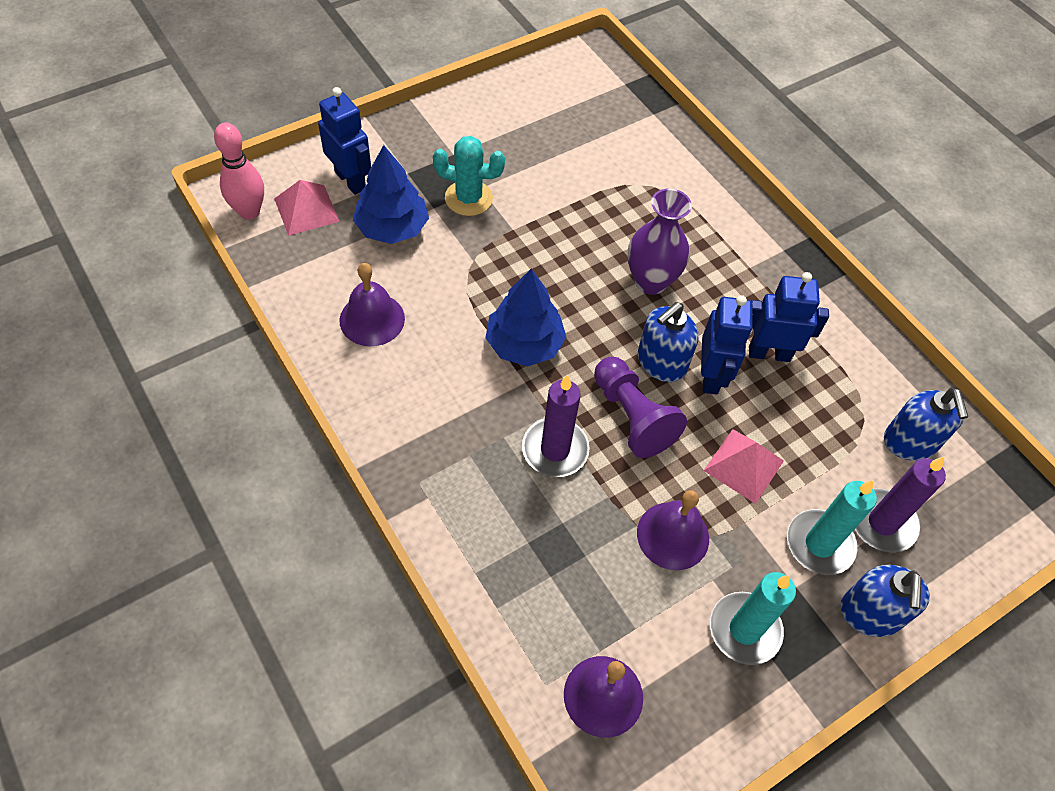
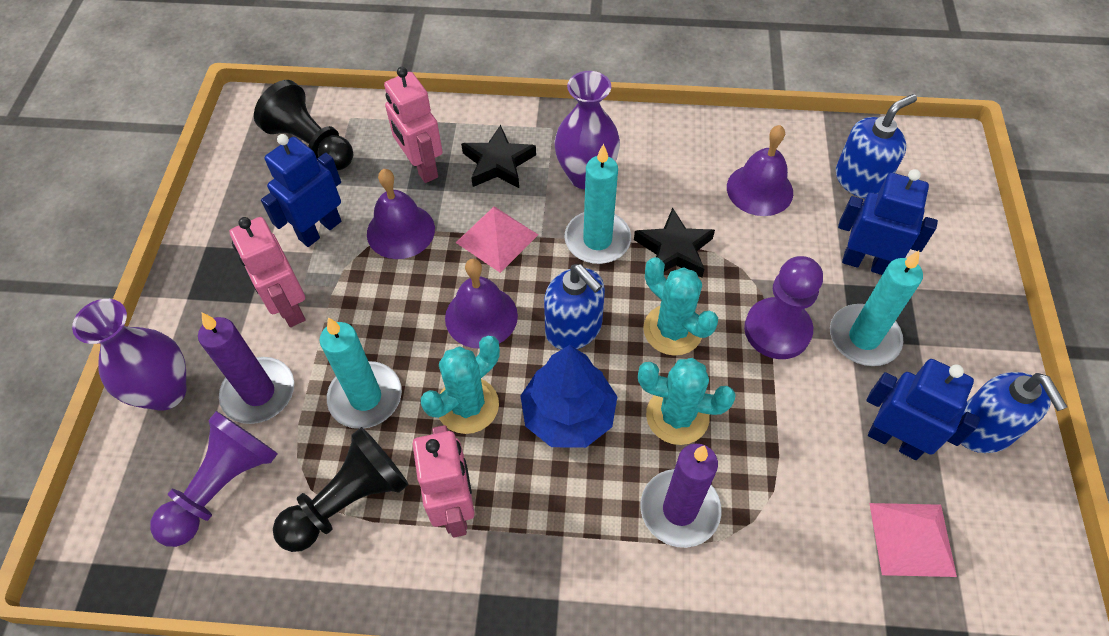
black pawn: 0 -> 2
black star: 0 -> 2
blue tree: 2 -> 1
pink bowling pin: 1 -> 0
pink robot: 0 -> 3
purple pawn: 1 -> 2
purple vase: 1 -> 2
turquoise cactus: 1 -> 3
turquoise candle: 2 -> 3

